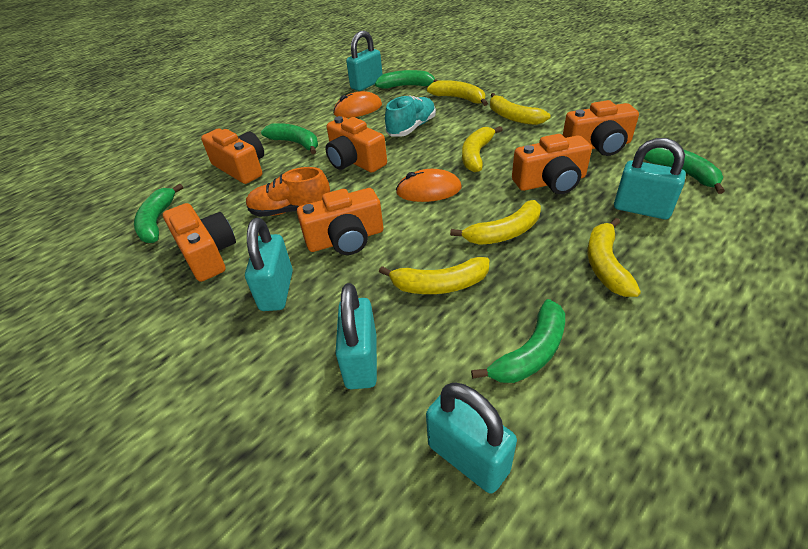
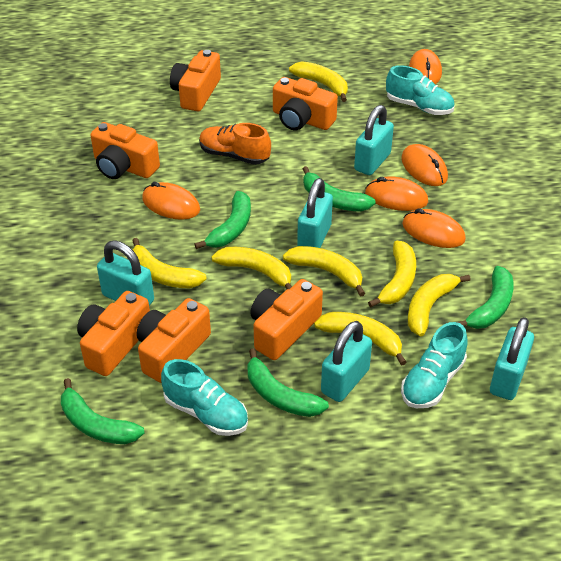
orange mouse: 2 -> 5
turquoise shoe: 1 -> 3
yellow banana: 6 -> 7

